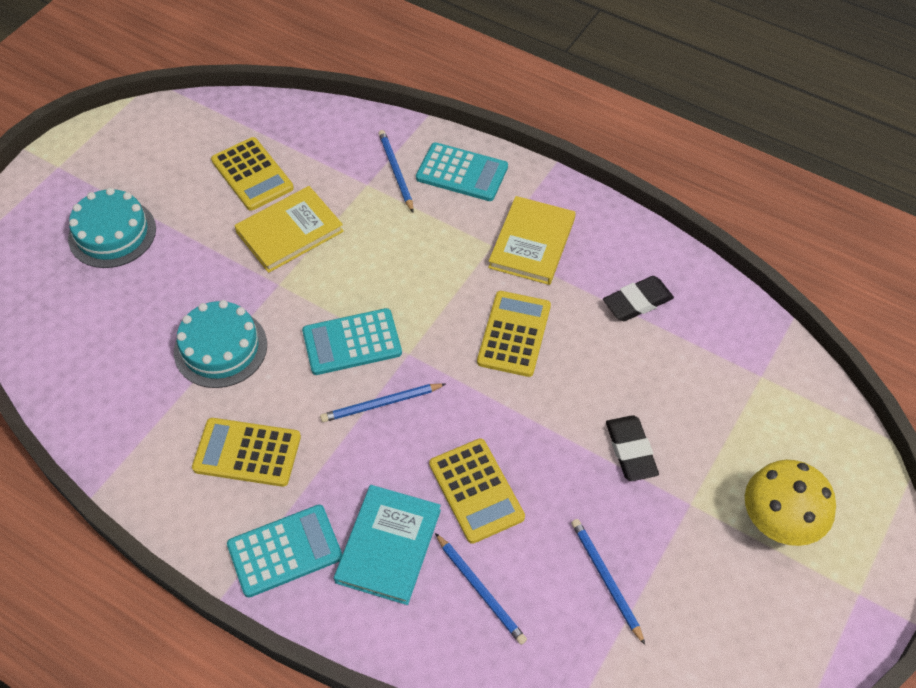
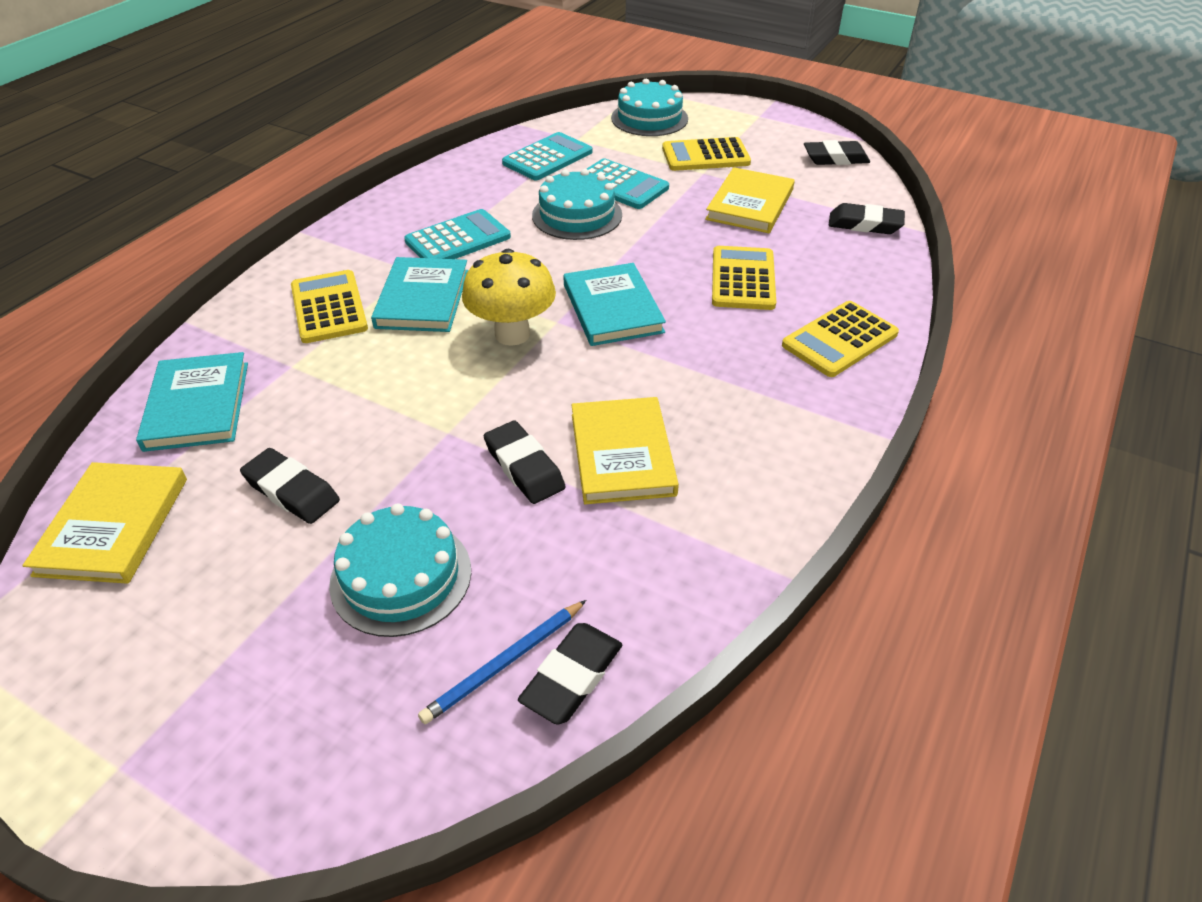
black eraser: 2 -> 5
blue pencil: 4 -> 1
turquoise book: 1 -> 3
turquoise cake: 2 -> 3
yellow book: 2 -> 3

